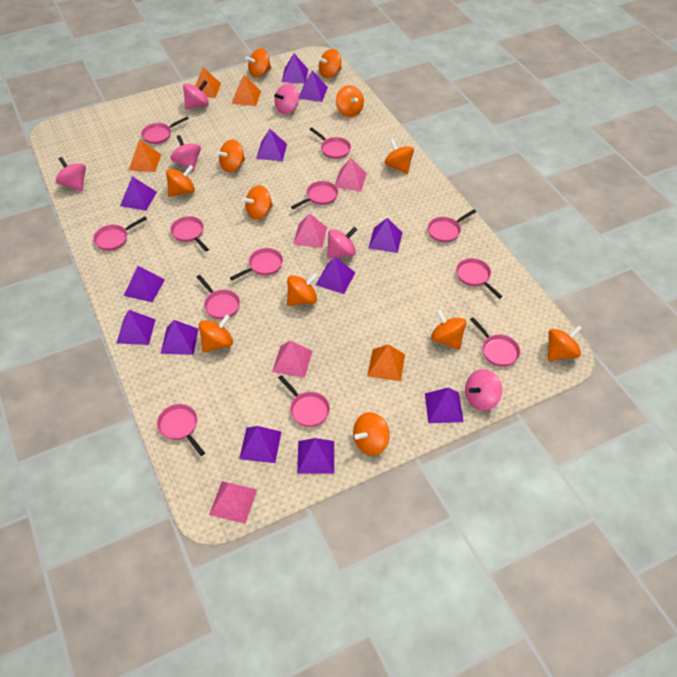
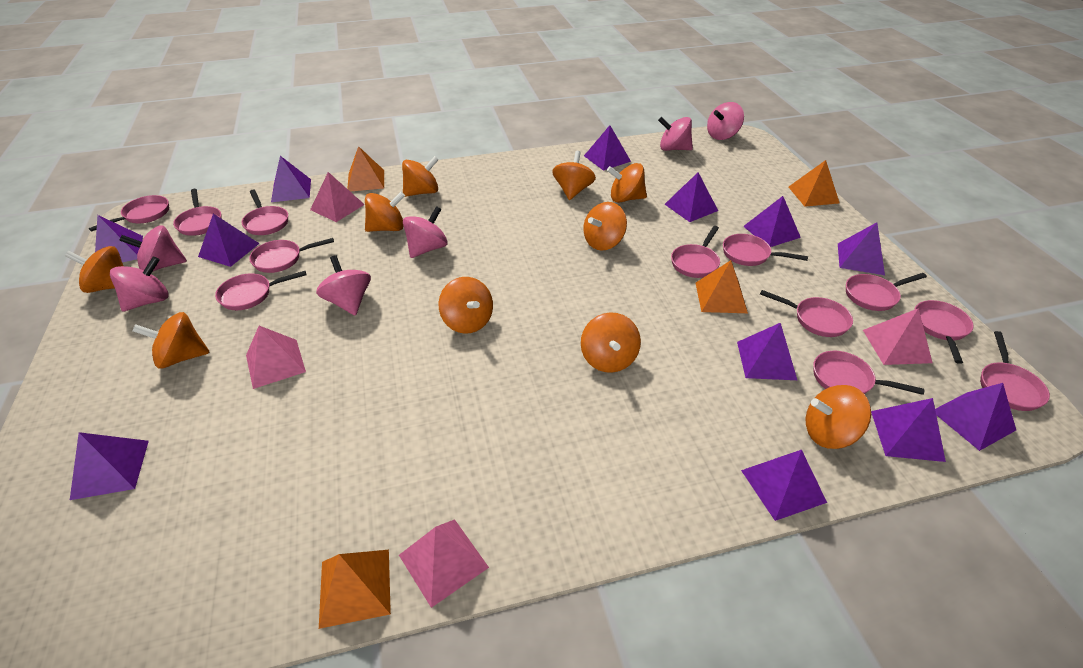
orange spinning top: 12 -> 10

